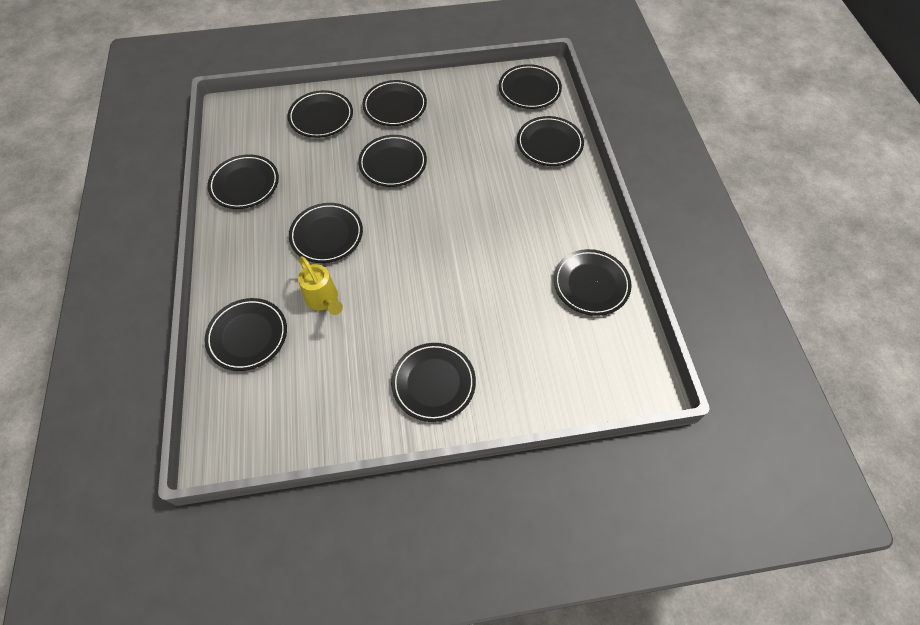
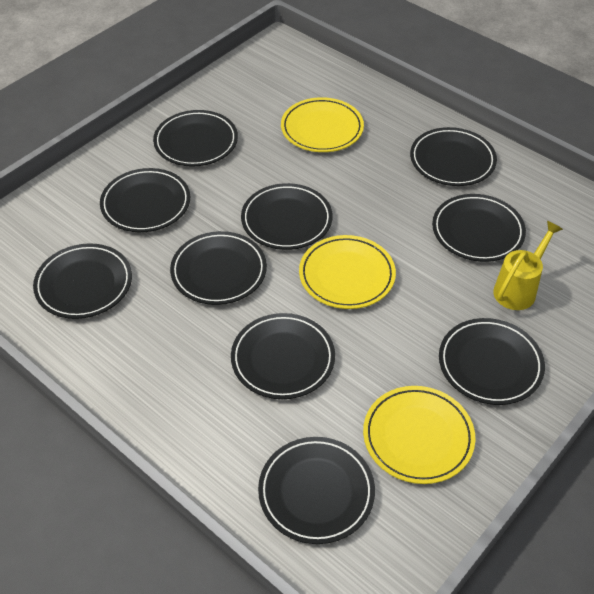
yellow plate: 0 -> 3

